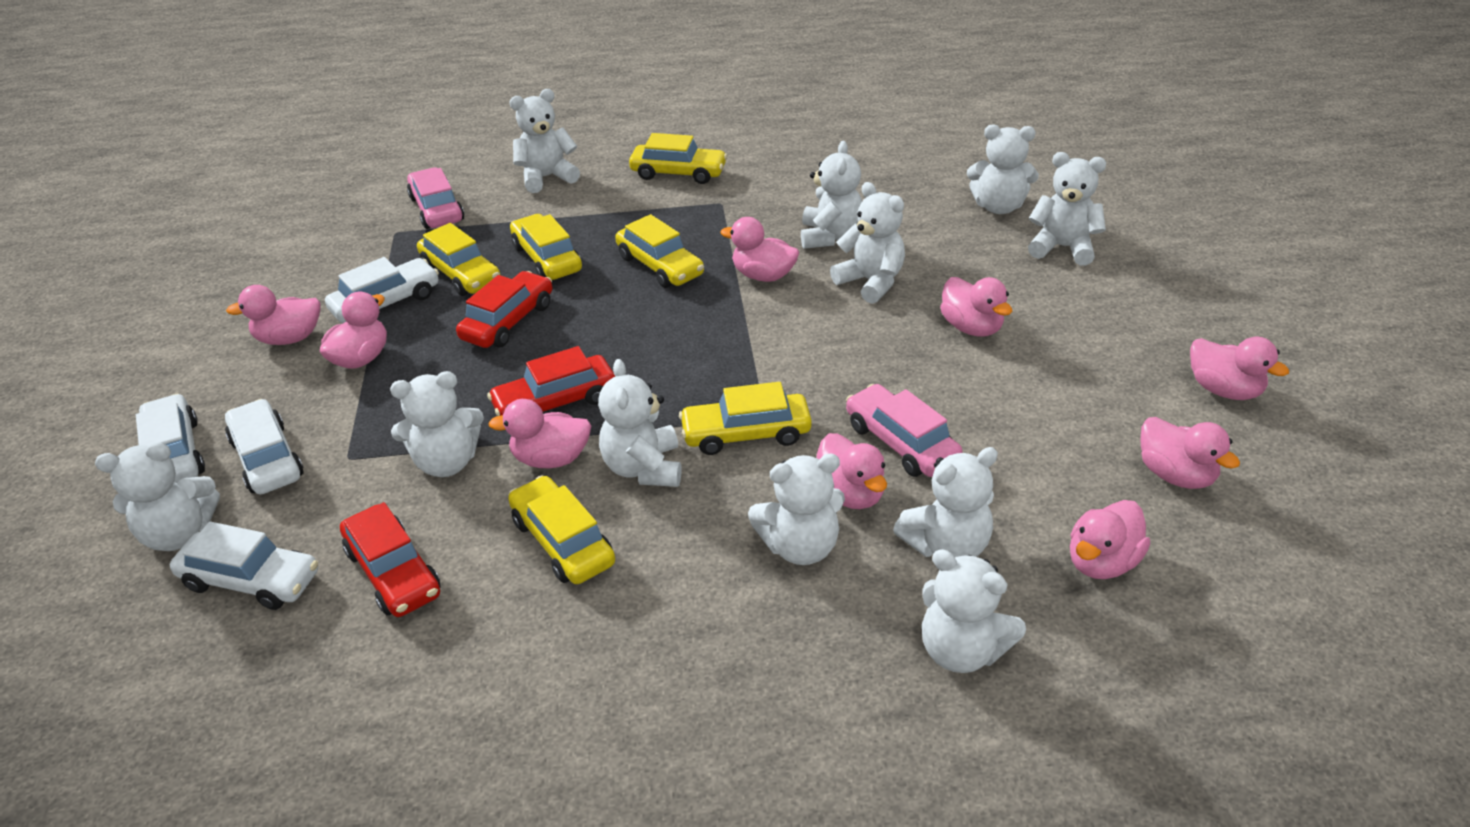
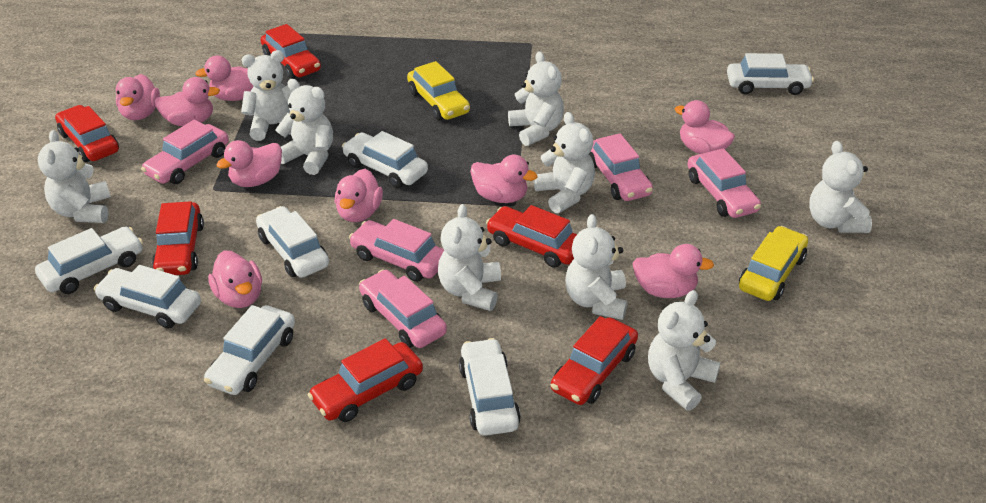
pink car: 2 -> 5
red car: 3 -> 6
white car: 4 -> 7
white teddy bear: 11 -> 9
yellow car: 6 -> 2

